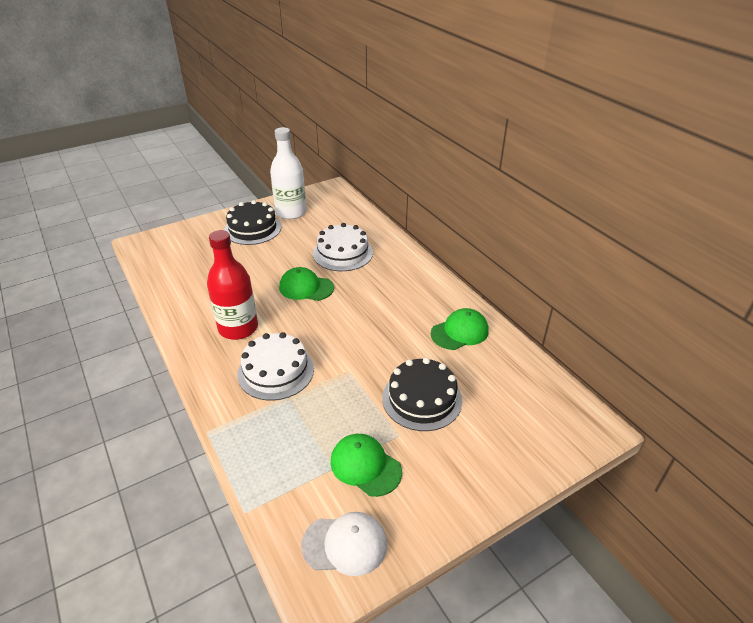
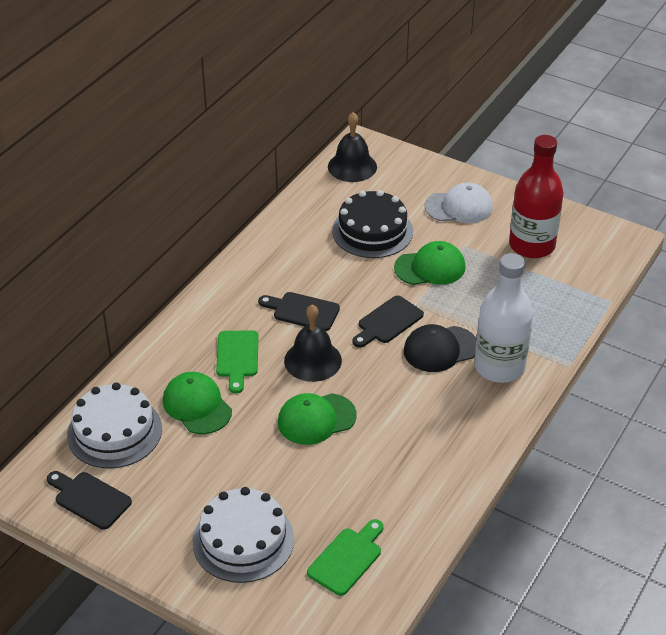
black bell: 0 -> 2
black cake: 2 -> 1
black cap: 0 -> 1
black cutting board: 0 -> 3
green cutting board: 0 -> 2

